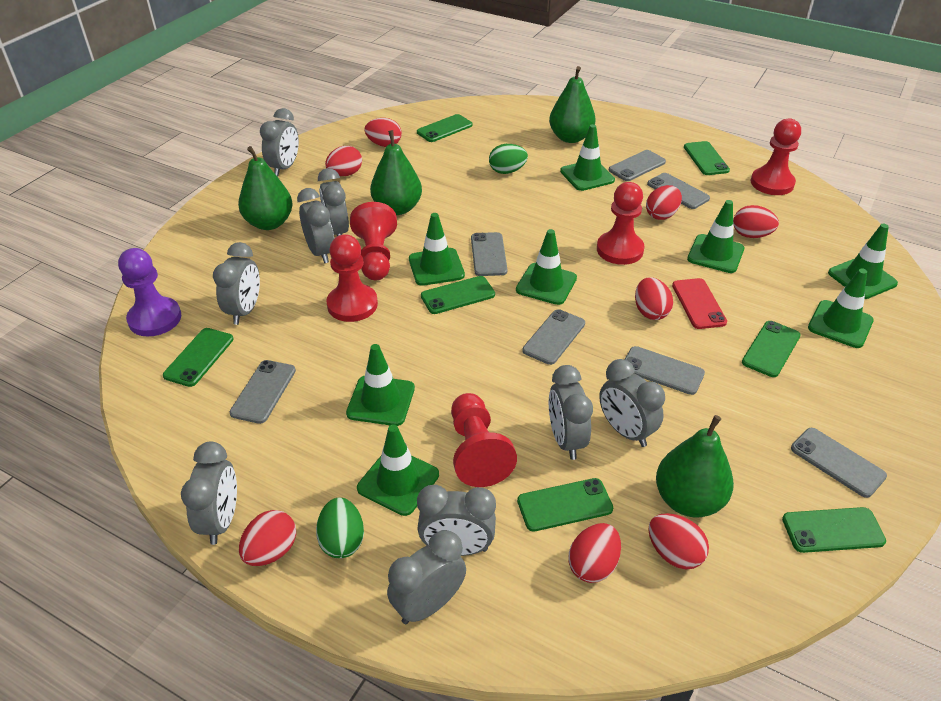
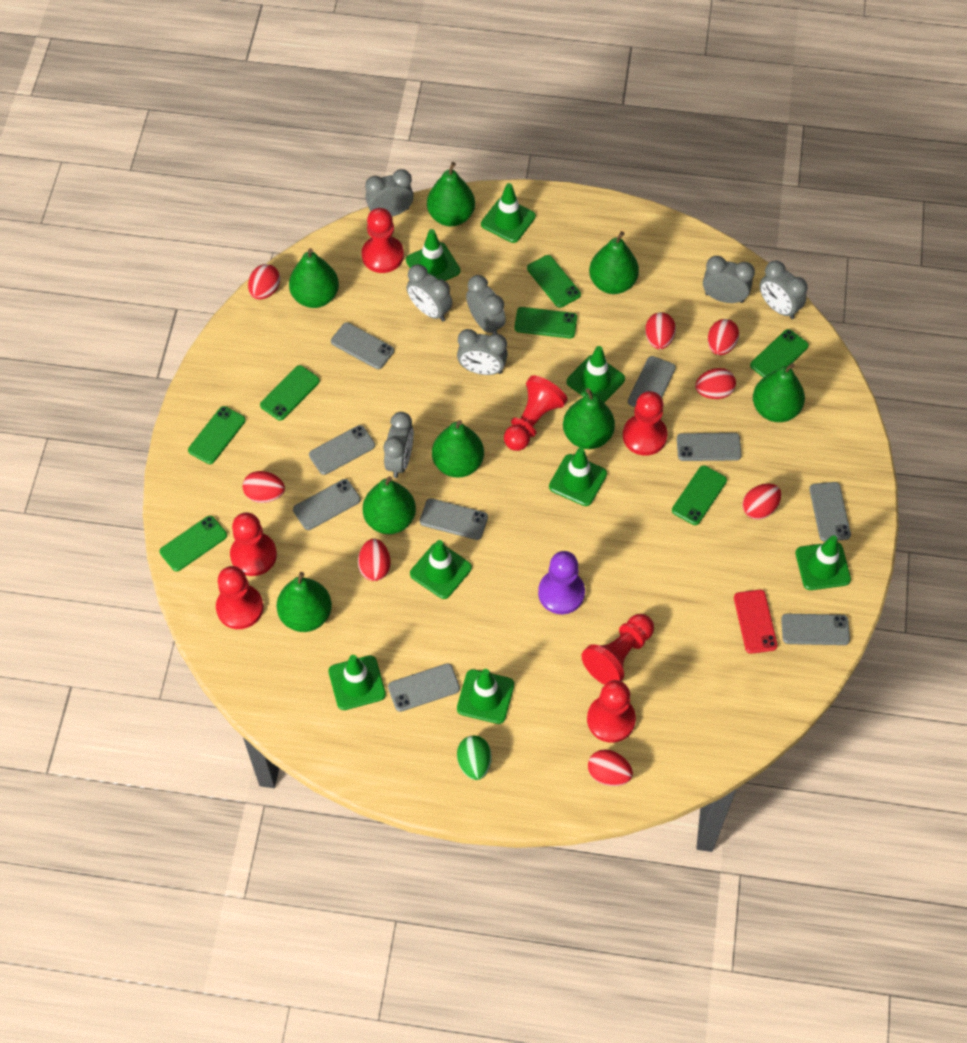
green egg: 2 -> 1
green pear: 4 -> 8
grey clock: 9 -> 7
grey phone: 7 -> 9
red pawn: 5 -> 7

